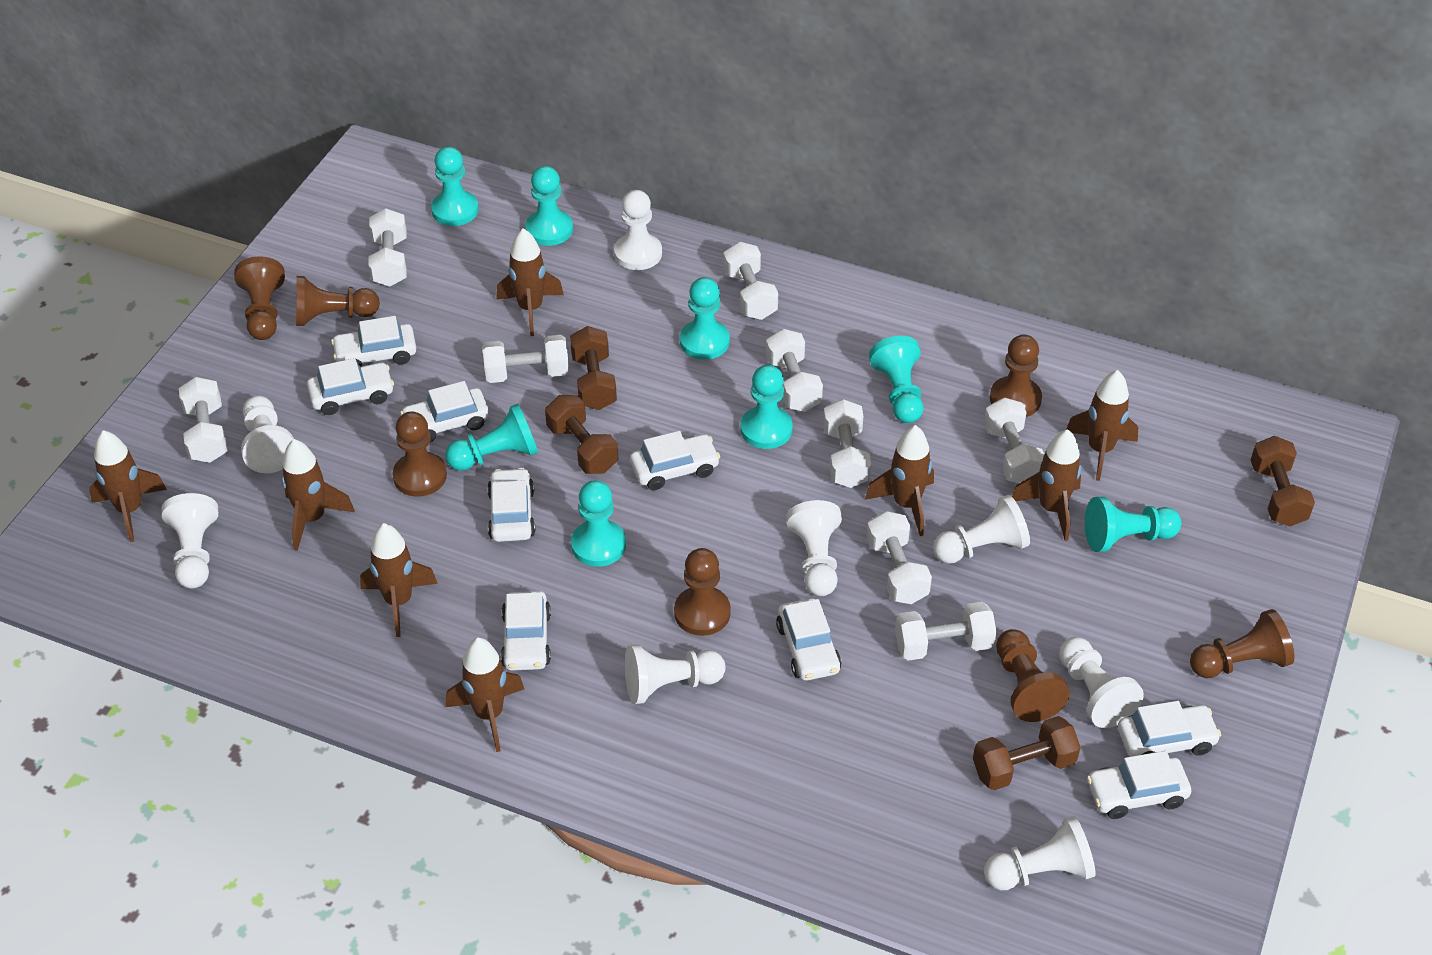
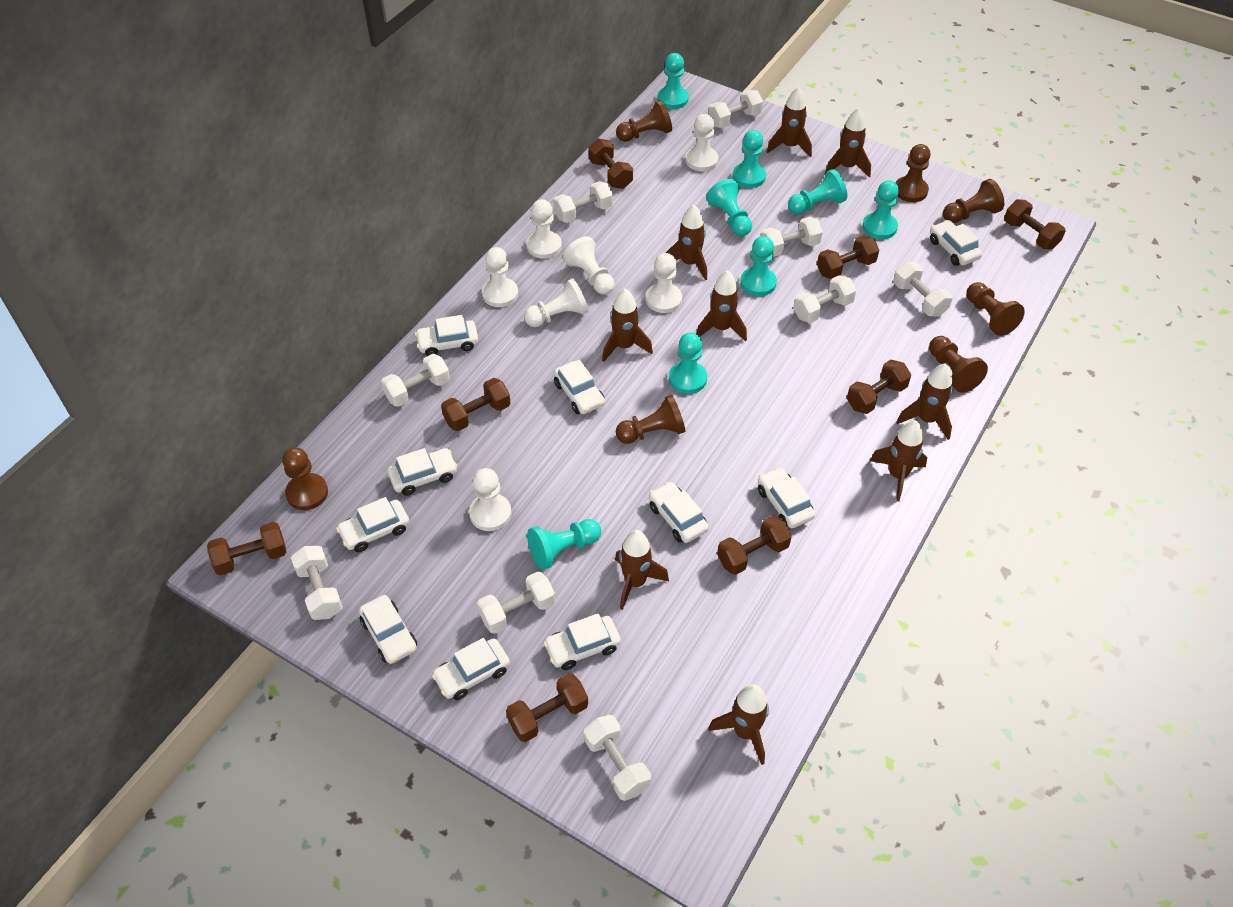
brown dumbbell: 4 -> 8
brown rocket: 8 -> 9
white car: 9 -> 10
white pawn: 8 -> 7

